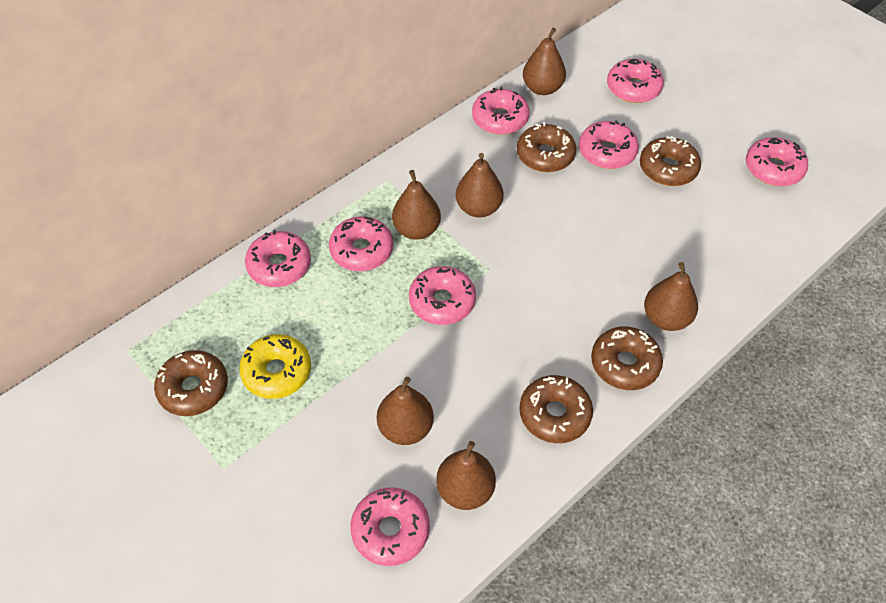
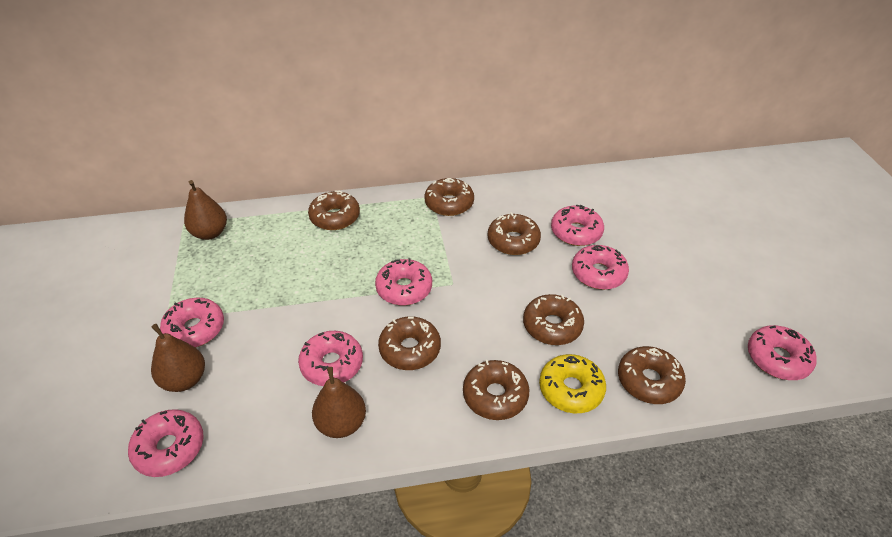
brown donut: 5 -> 7
brown pear: 6 -> 3
pink donut: 8 -> 7

